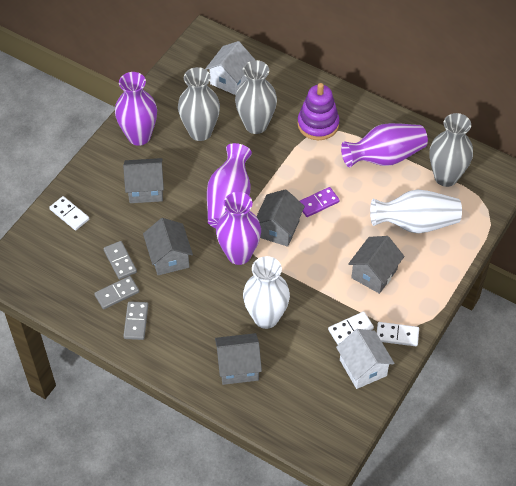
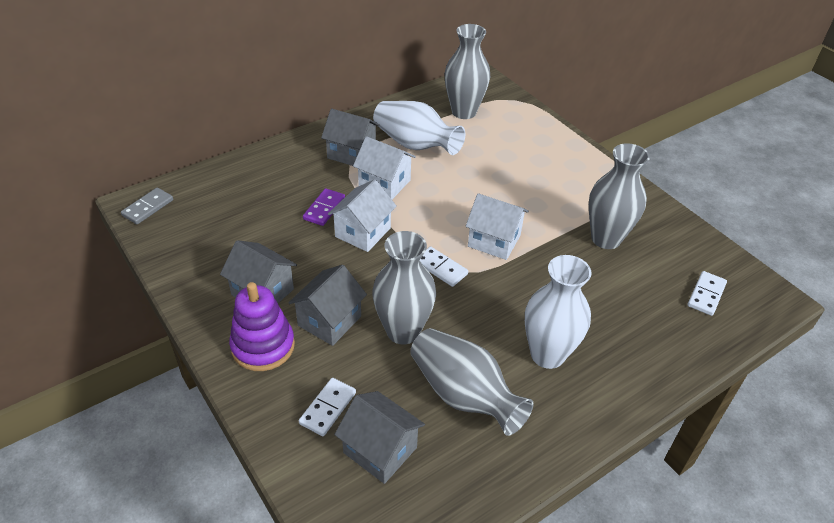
grey domino: 3 -> 1
grey house: 5 -> 4
grey vase: 3 -> 4
purple vase: 4 -> 0
white house: 2 -> 3

